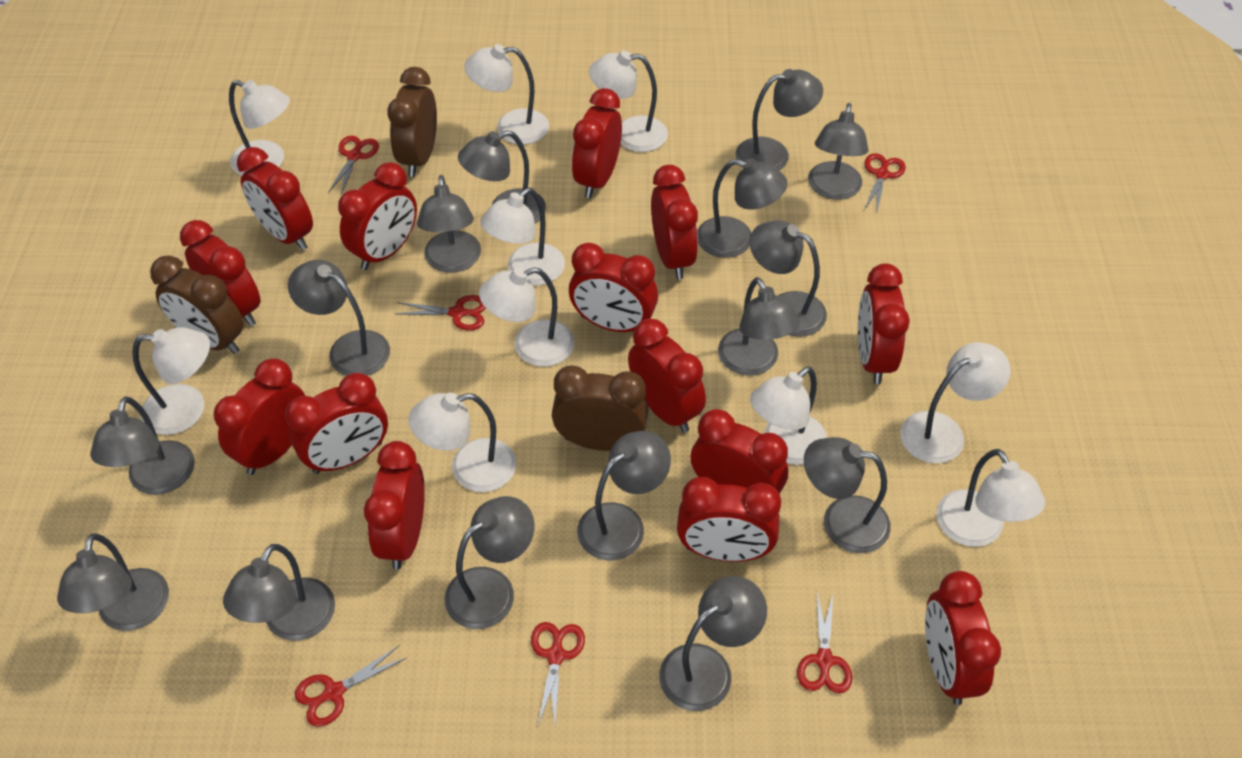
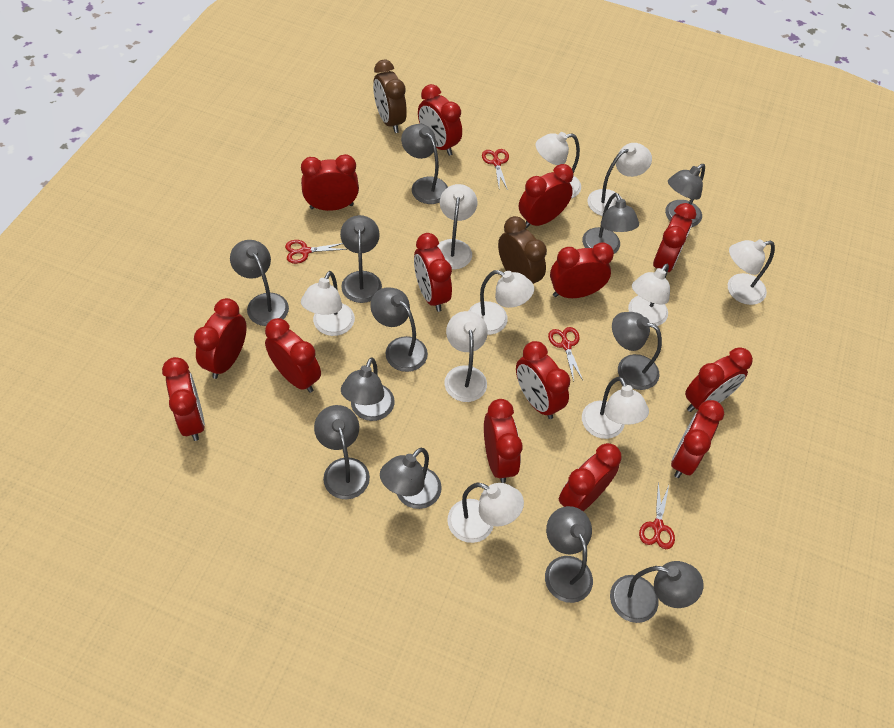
brown clock: 3 -> 2
grey lamp: 15 -> 12
red scissors: 6 -> 4

